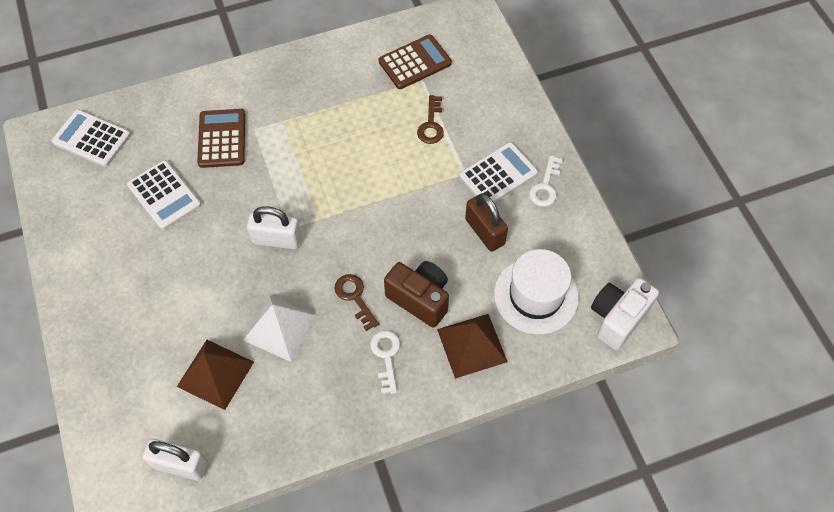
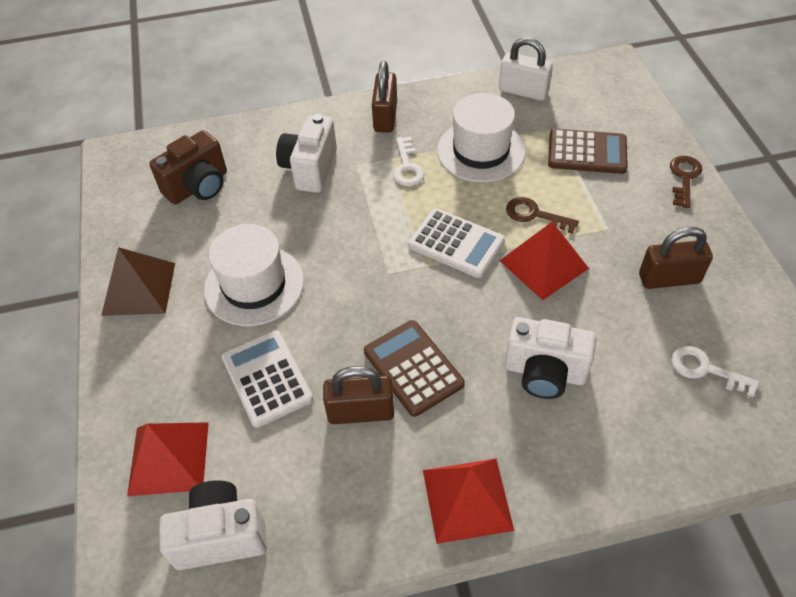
brown padlock: 1 -> 3
brown pyramid: 2 -> 1
red pyramid: 0 -> 3
white calculator: 3 -> 2
white camera: 1 -> 3
white hat: 1 -> 2
white padlock: 2 -> 1
white pyramid: 1 -> 0

